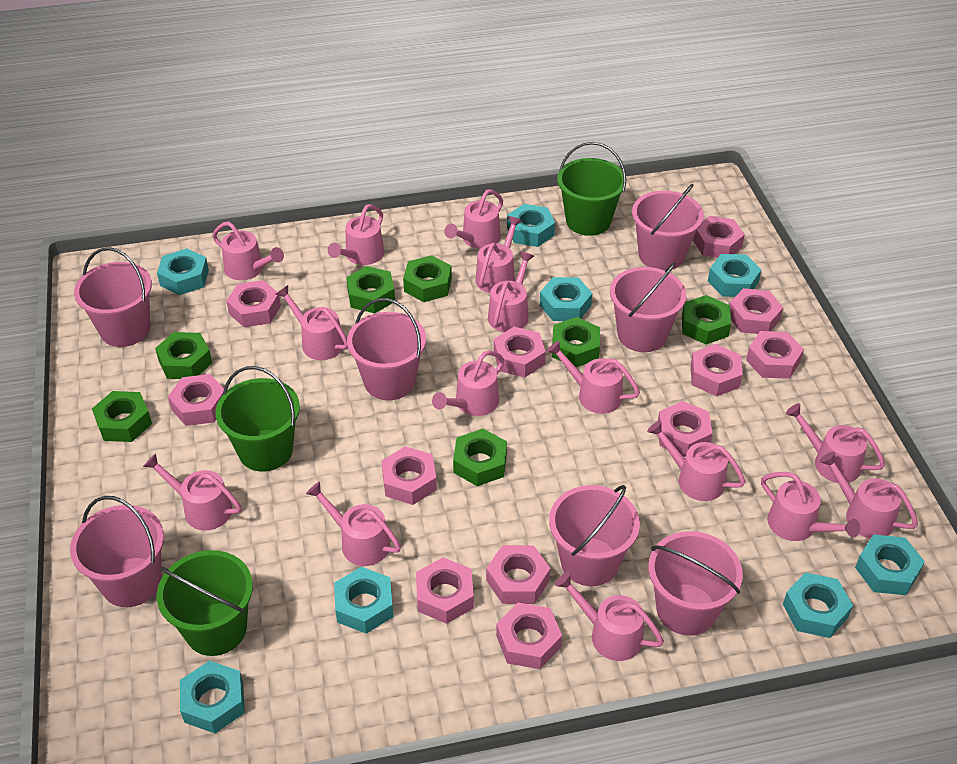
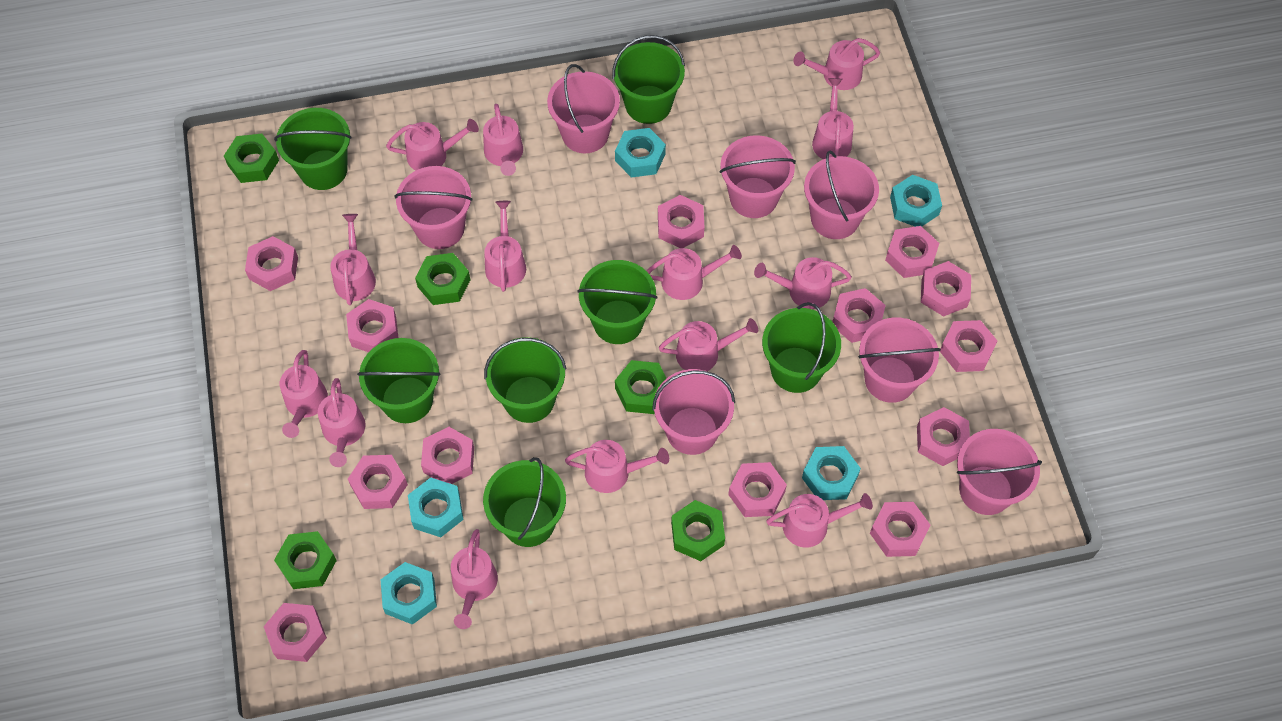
green bucket: 3 -> 7
green nut: 7 -> 5
pink nut: 12 -> 13
pink watering can: 15 -> 14
turquoise nut: 8 -> 5

